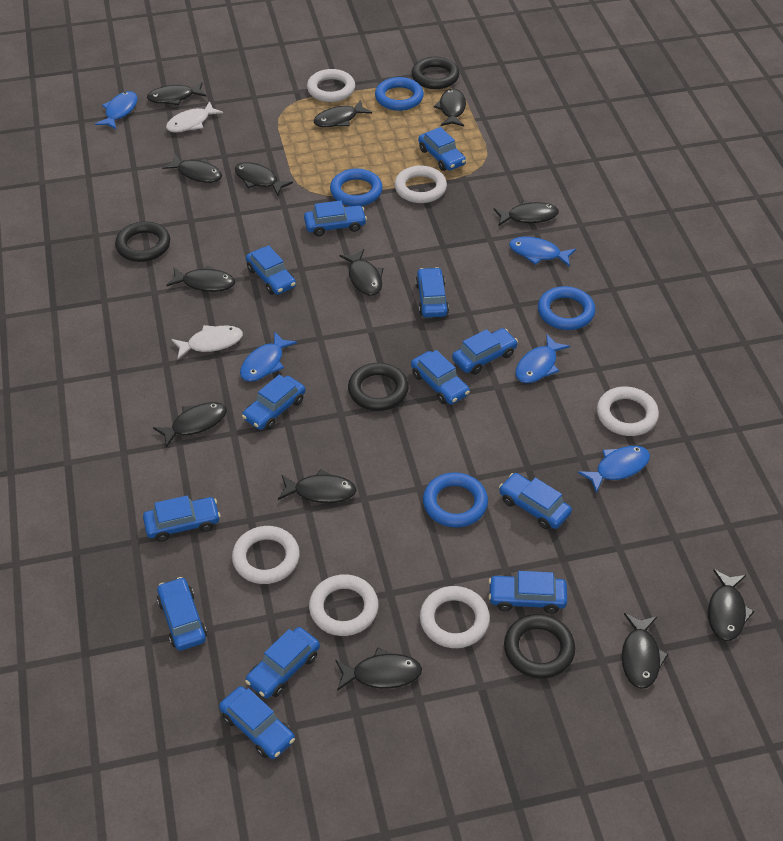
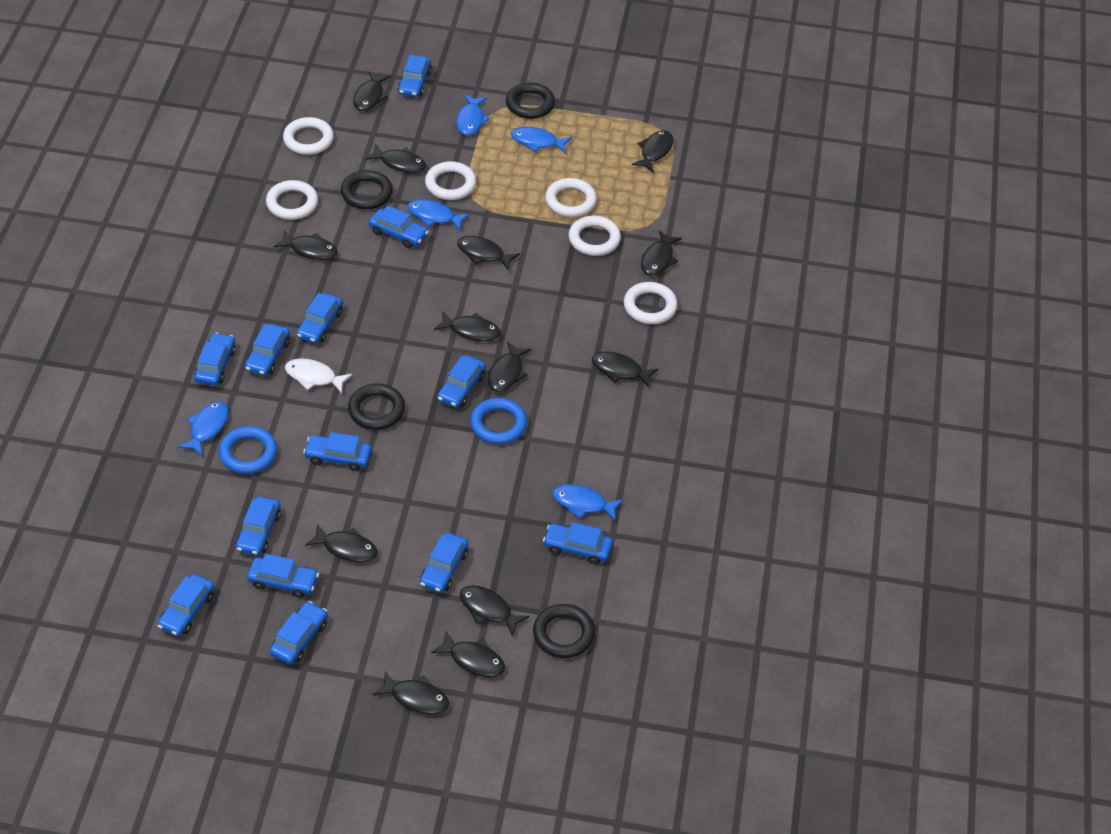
blue ring: 4 -> 2
white fish: 2 -> 1

